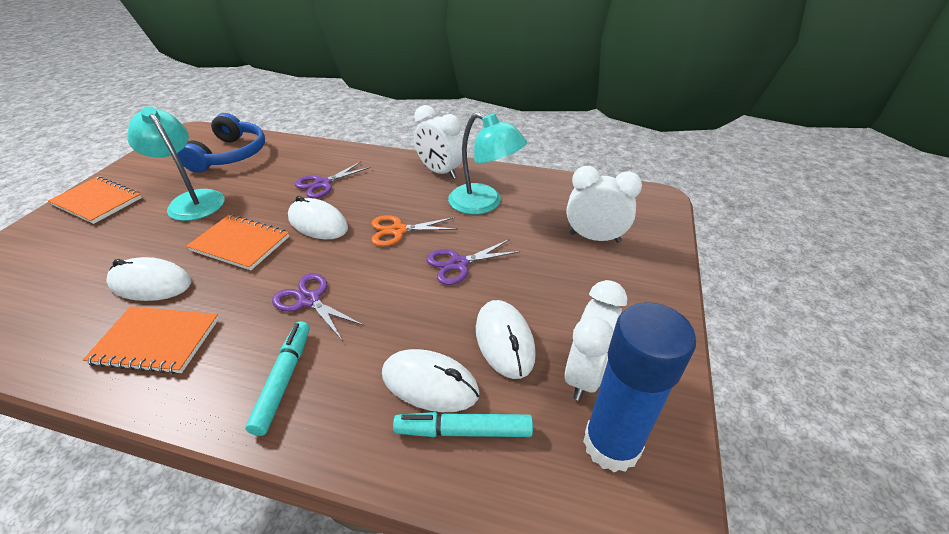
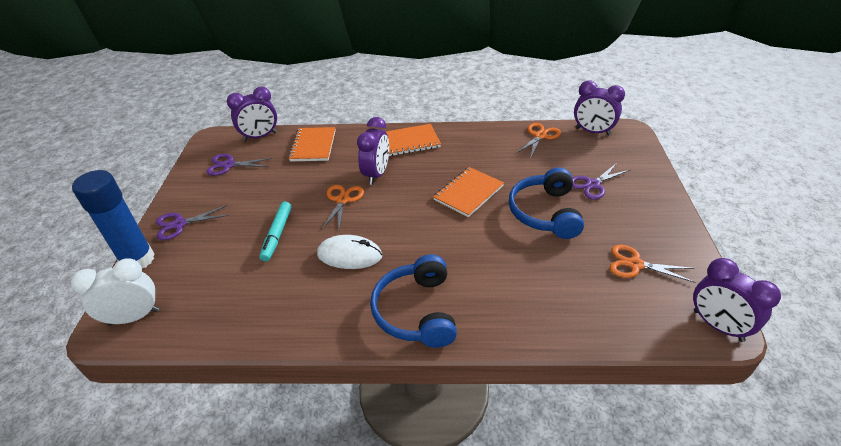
blue headphones: 1 -> 2
orange scissors: 1 -> 3
purple clock: 0 -> 4
turquoise lamp: 2 -> 0
turquoise marker: 2 -> 1
white clock: 3 -> 1
white mouse: 4 -> 1

